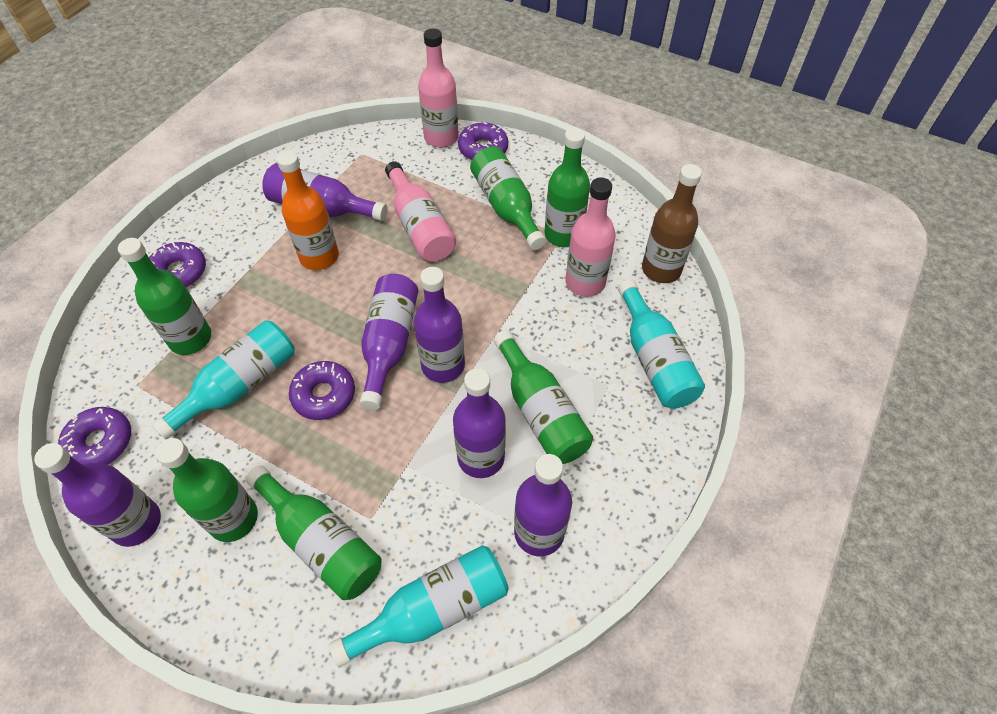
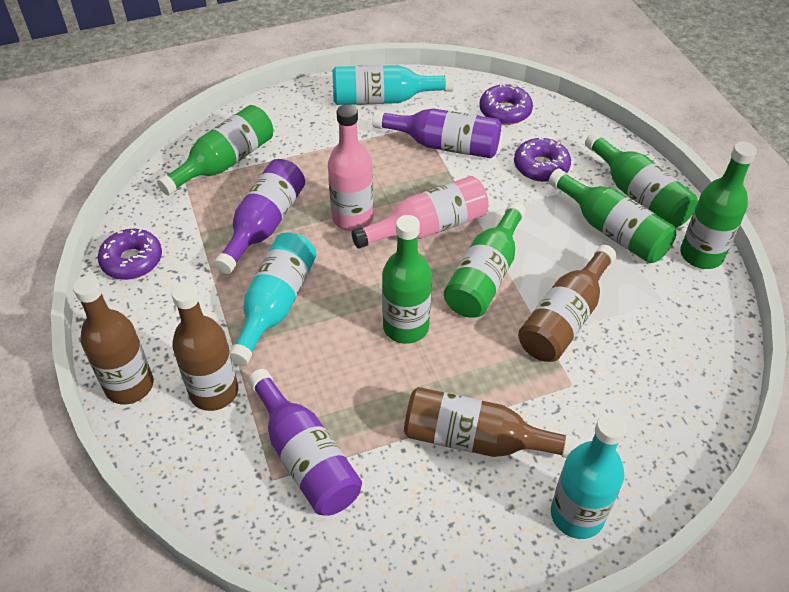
brown bottle: 1 -> 4
orange bottle: 1 -> 0
pink bottle: 3 -> 2
purple bottle: 6 -> 3
purple donut: 4 -> 3

